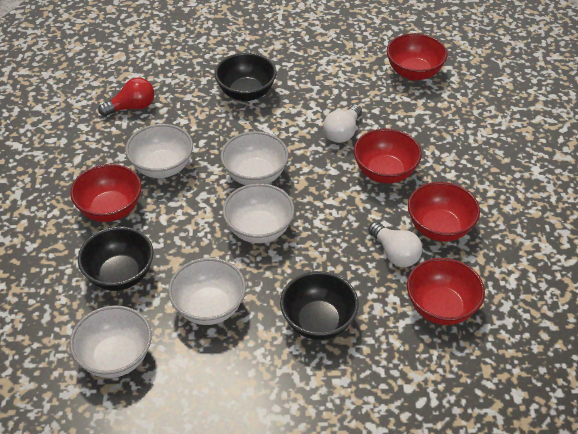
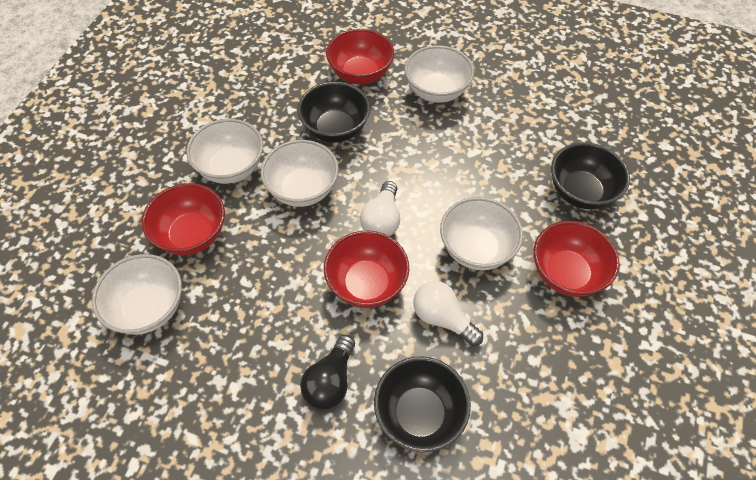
black light bulb: 0 -> 1
red bowl: 5 -> 4
red light bulb: 1 -> 0

